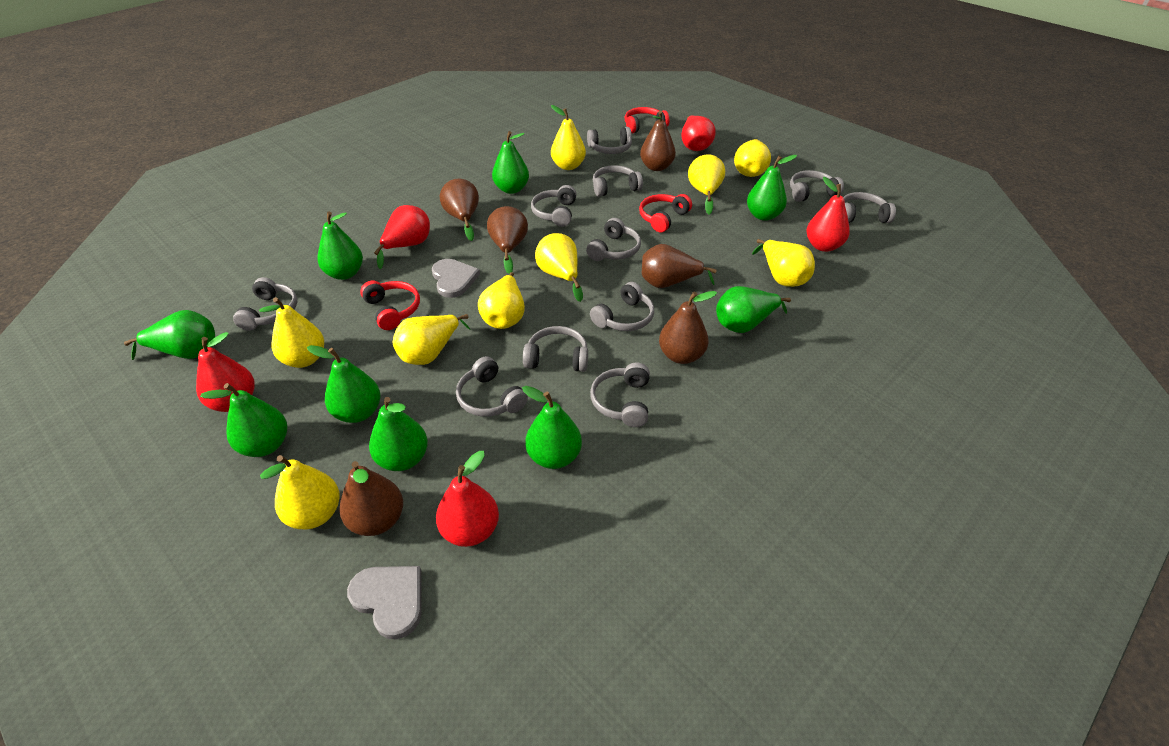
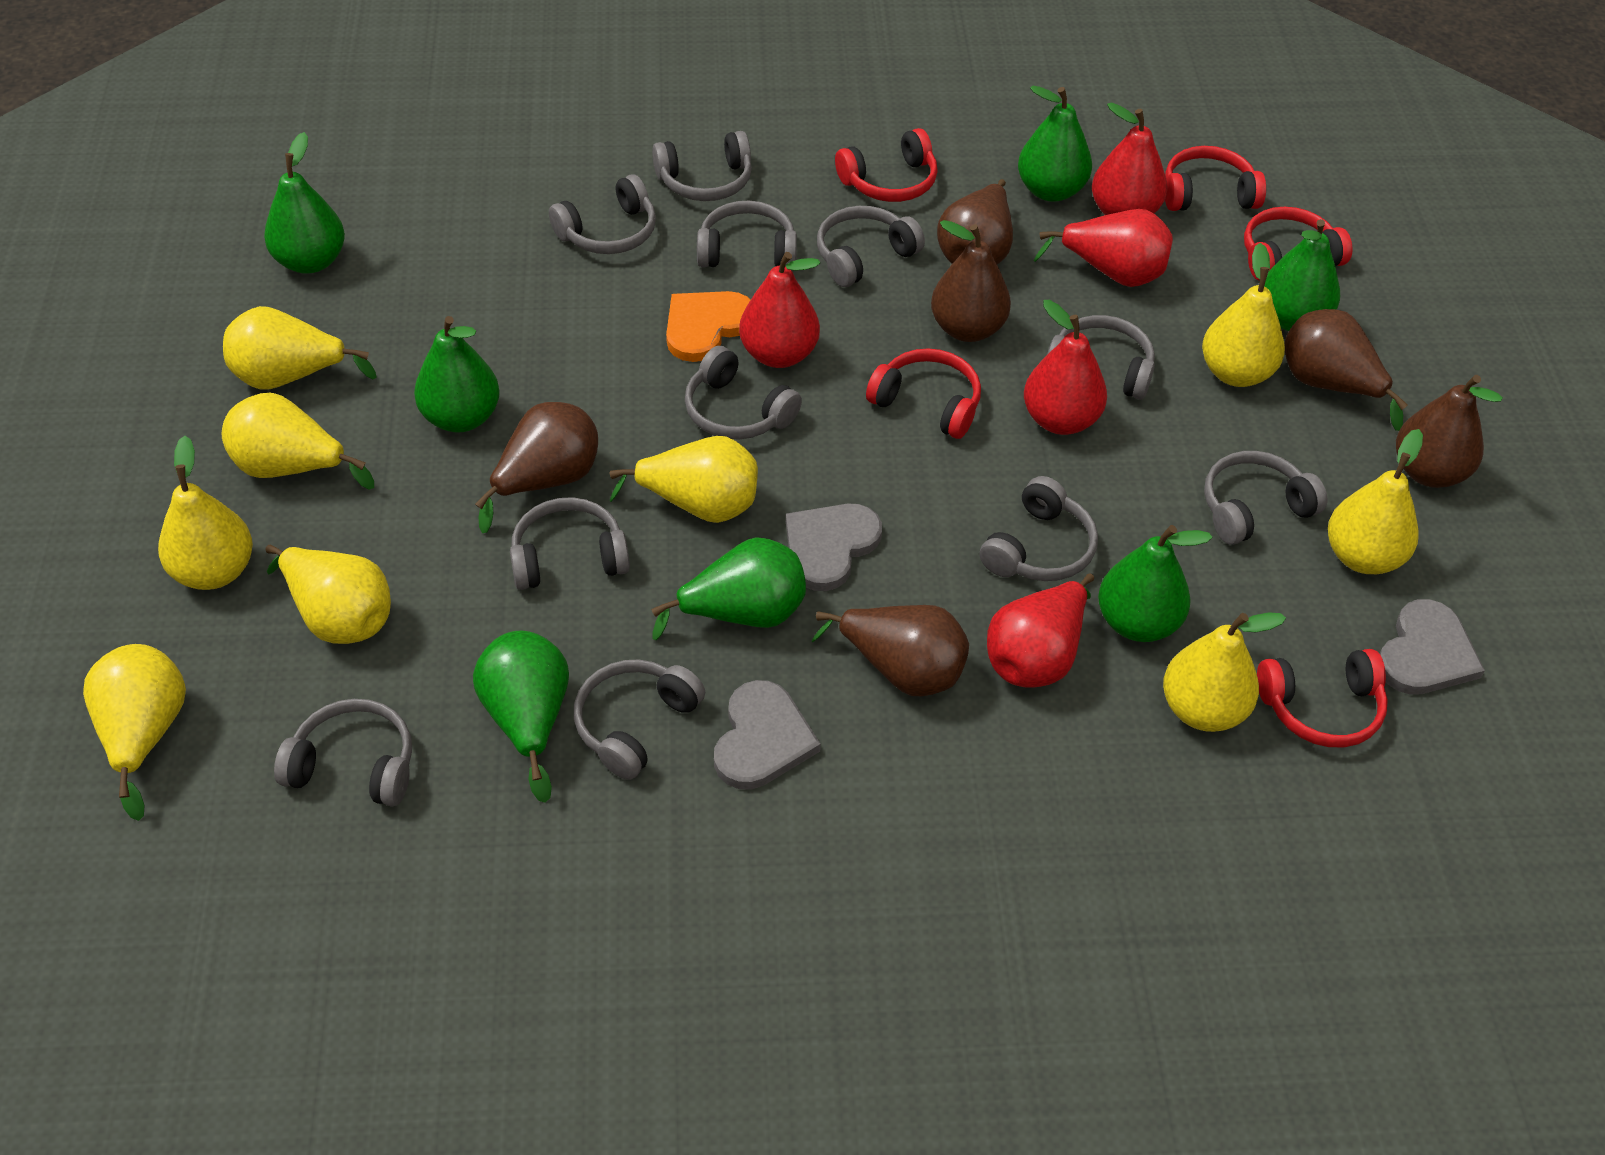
green pear: 9 -> 7
grey heart: 2 -> 3
orange heart: 0 -> 1
red headphones: 3 -> 5

